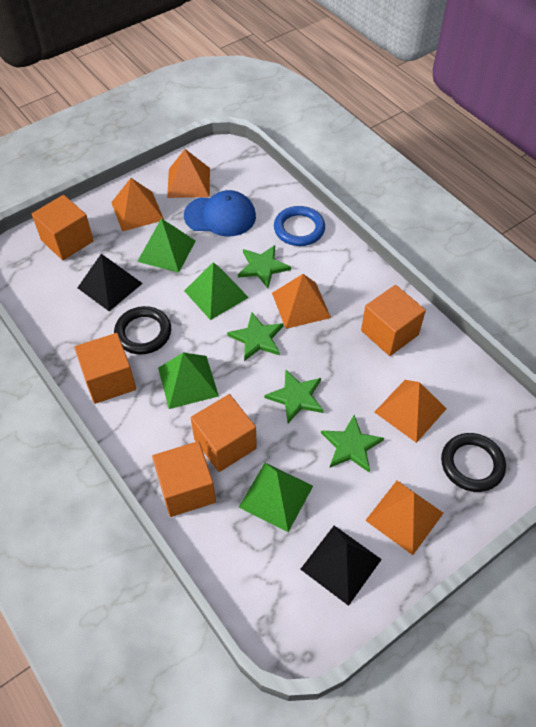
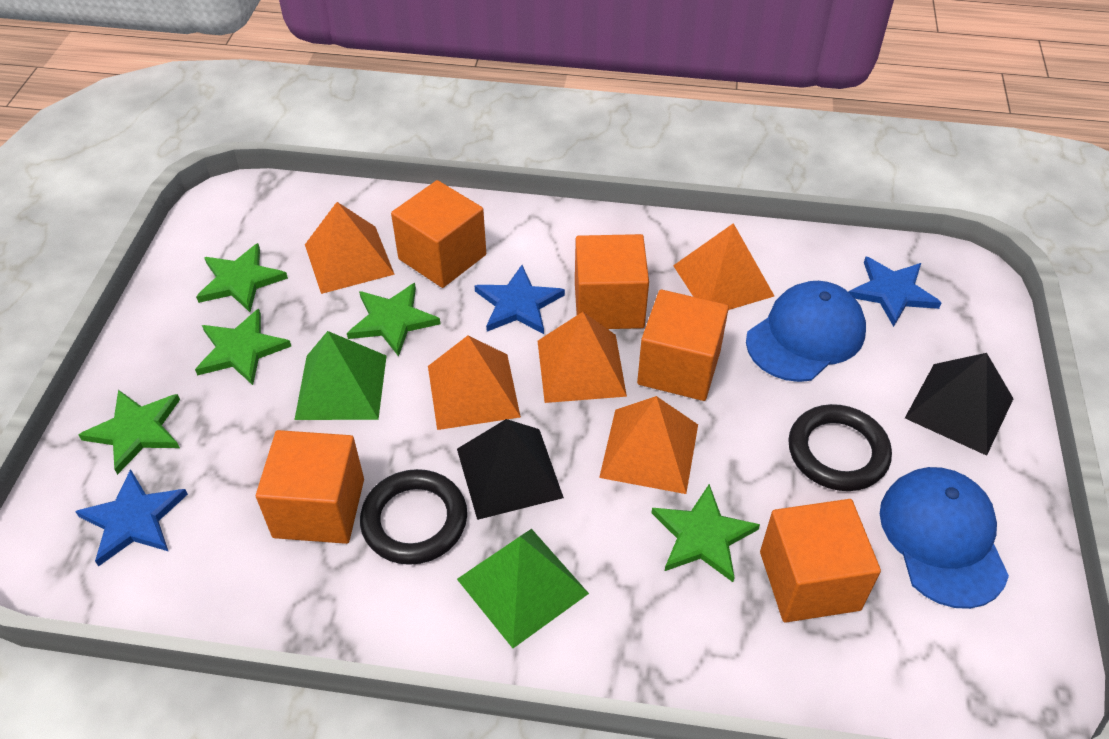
blue cap: 1 -> 2
blue ring: 1 -> 0
blue star: 0 -> 3
green pyramid: 4 -> 2
green star: 4 -> 5

